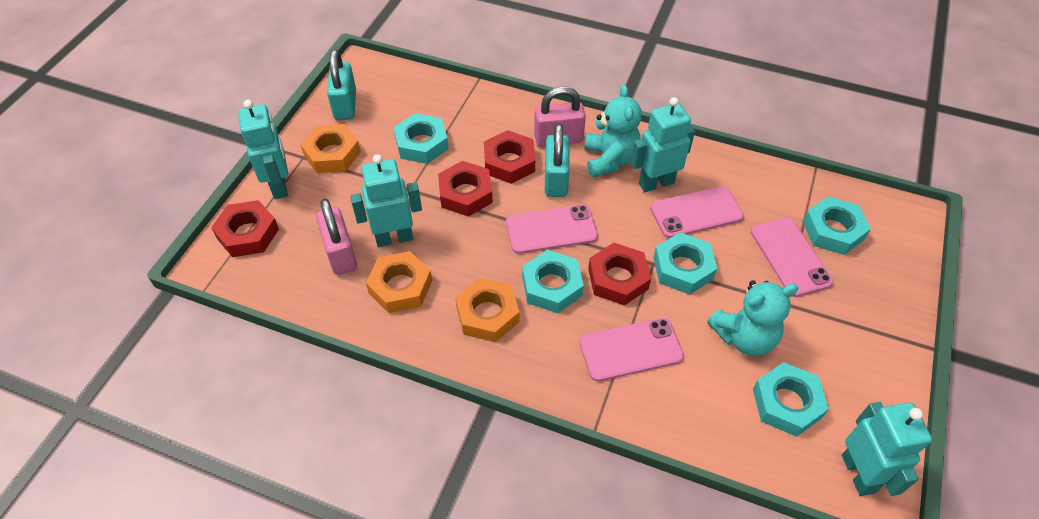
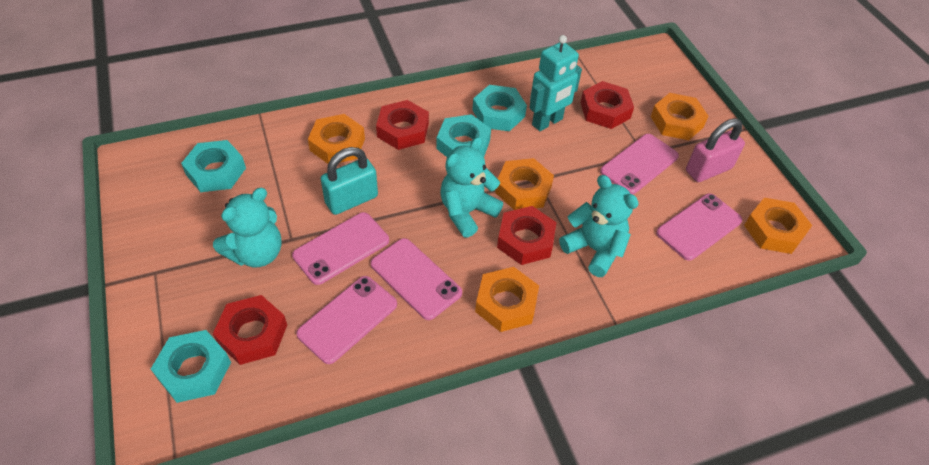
orange nut: 3 -> 5
pink padlock: 2 -> 1
pink phone: 4 -> 5
turquoise nut: 5 -> 4
turquoise padlock: 2 -> 1
turquoise robot: 4 -> 1
turquoise teddy bear: 2 -> 3

